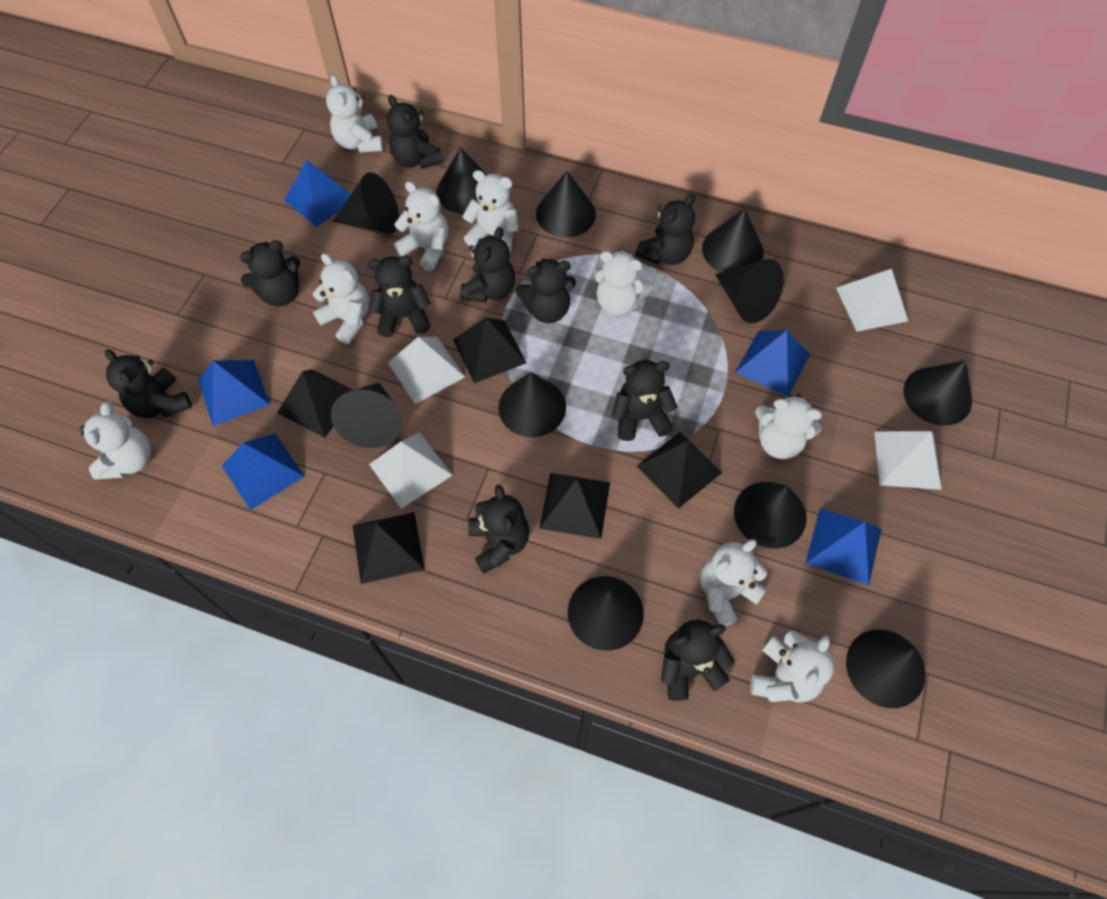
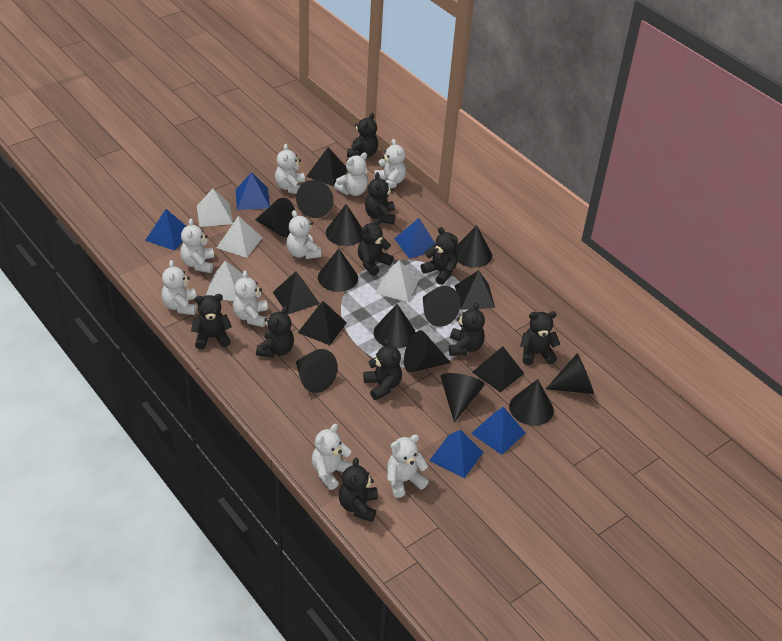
black cone: 11 -> 12

